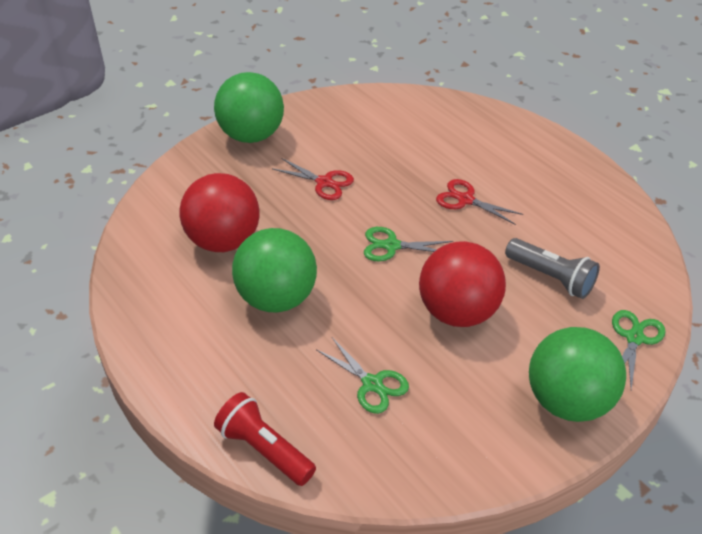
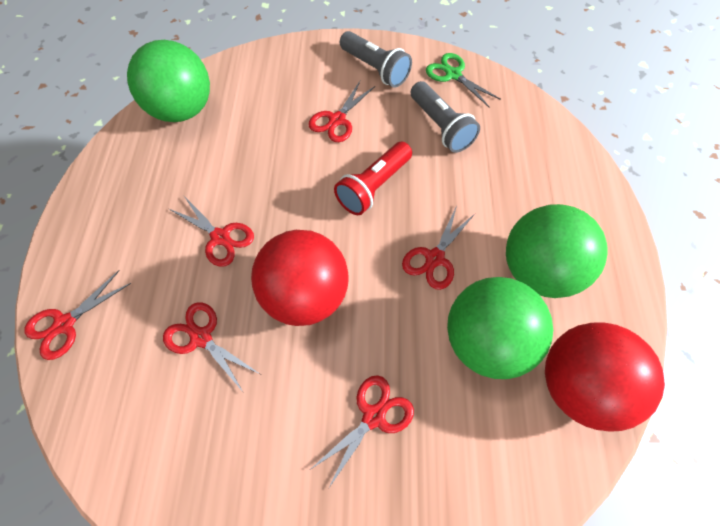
green scissors: 3 -> 1
grey flashlight: 1 -> 2
red scissors: 2 -> 6

